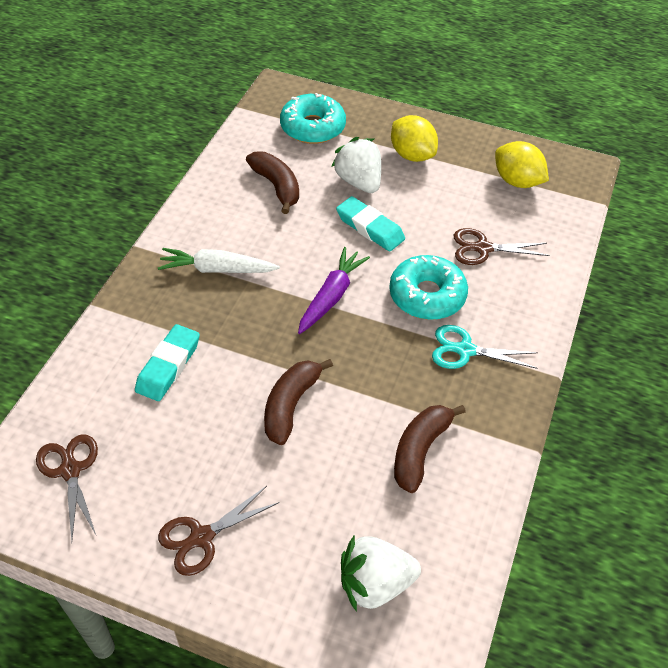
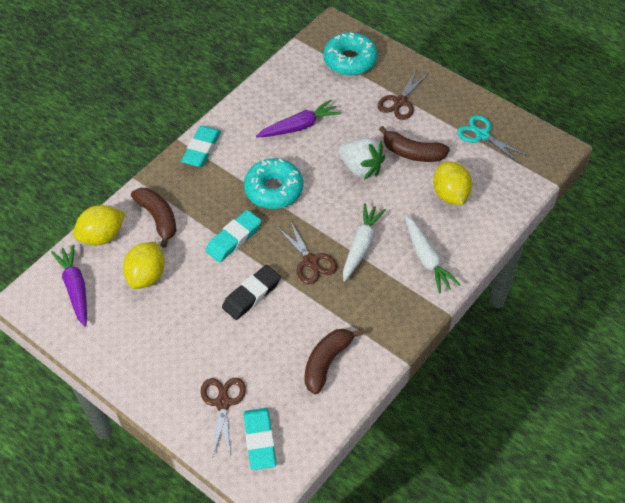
black eraser: 0 -> 1
purple carrot: 1 -> 2
turquoise eraser: 2 -> 3
white carrot: 1 -> 2
white strawberry: 2 -> 1
yellow lemon: 2 -> 3

